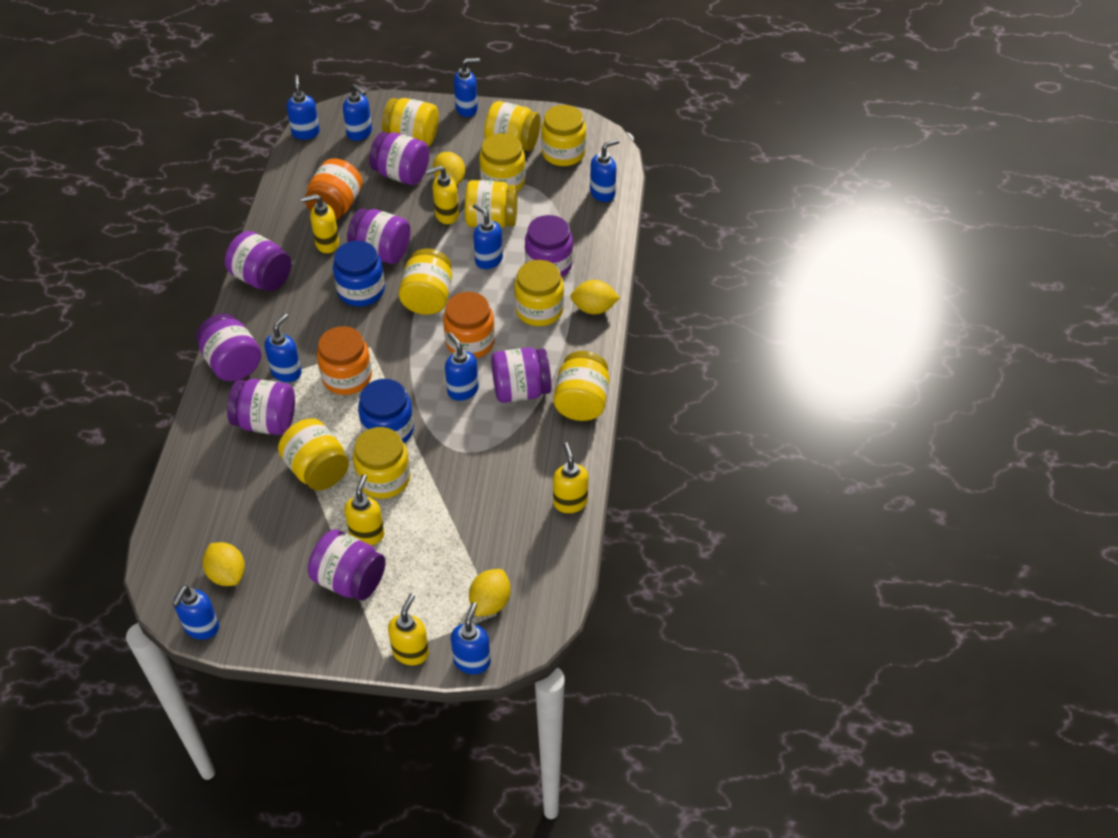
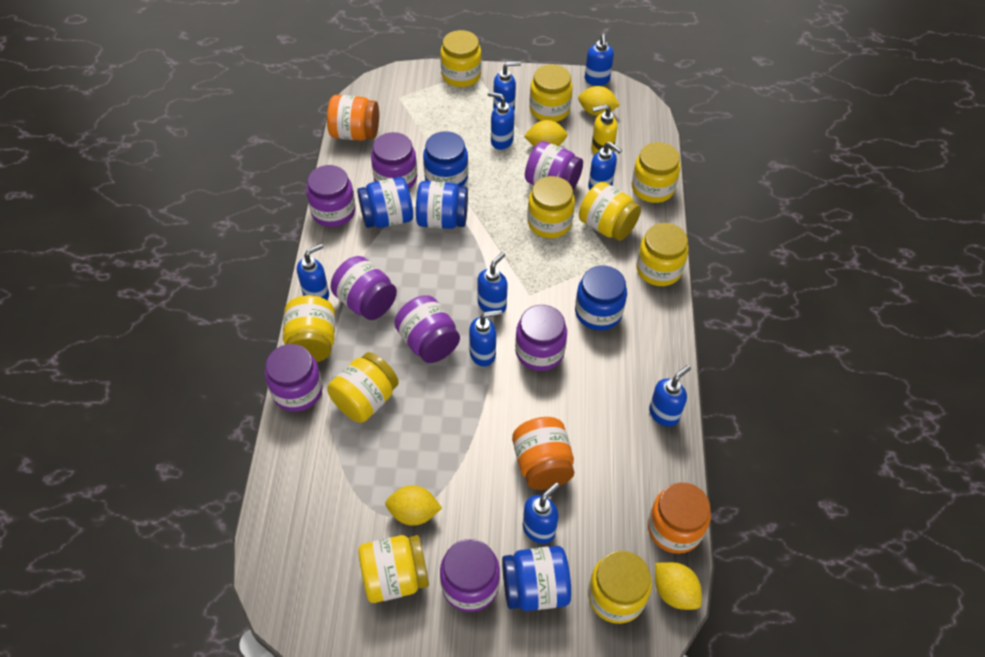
blue jar: 2 -> 5
yellow soap dispenser: 5 -> 1

